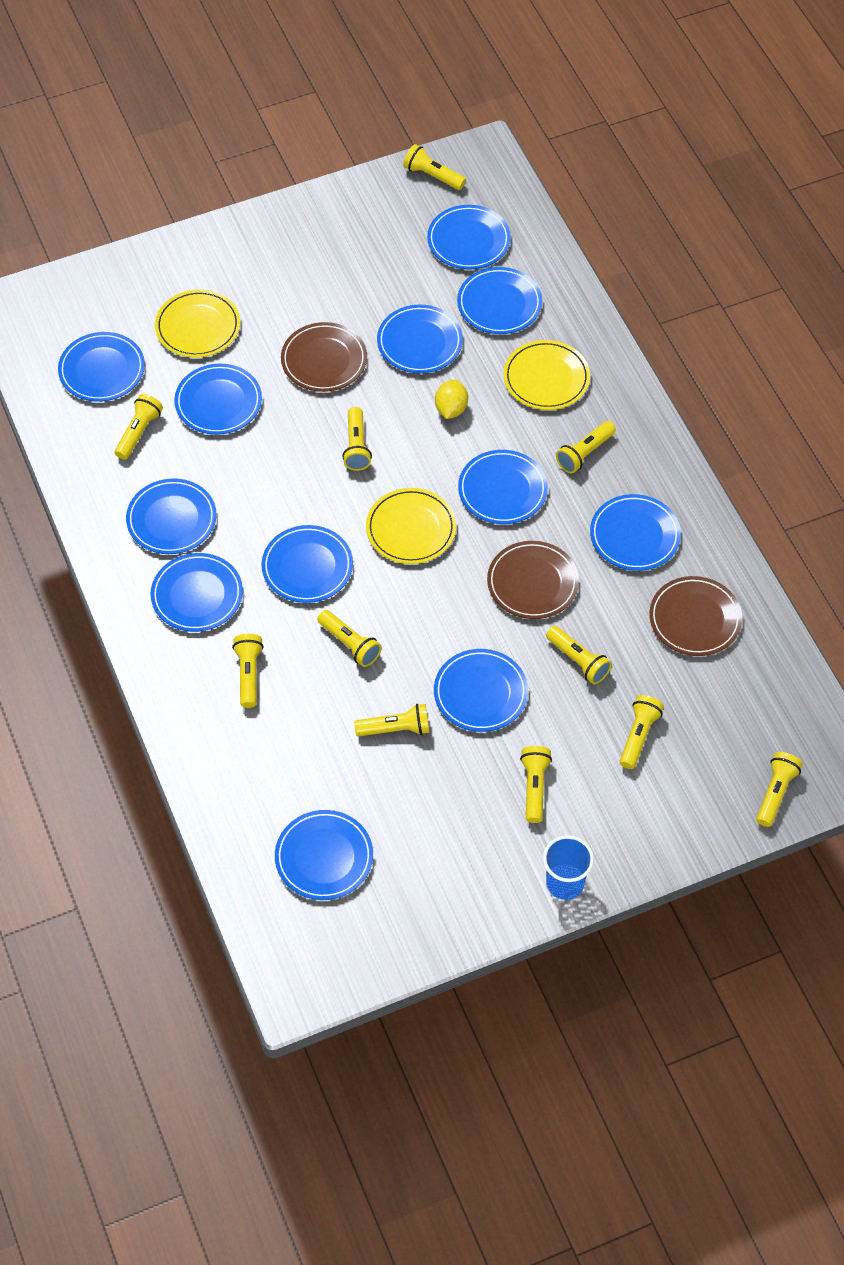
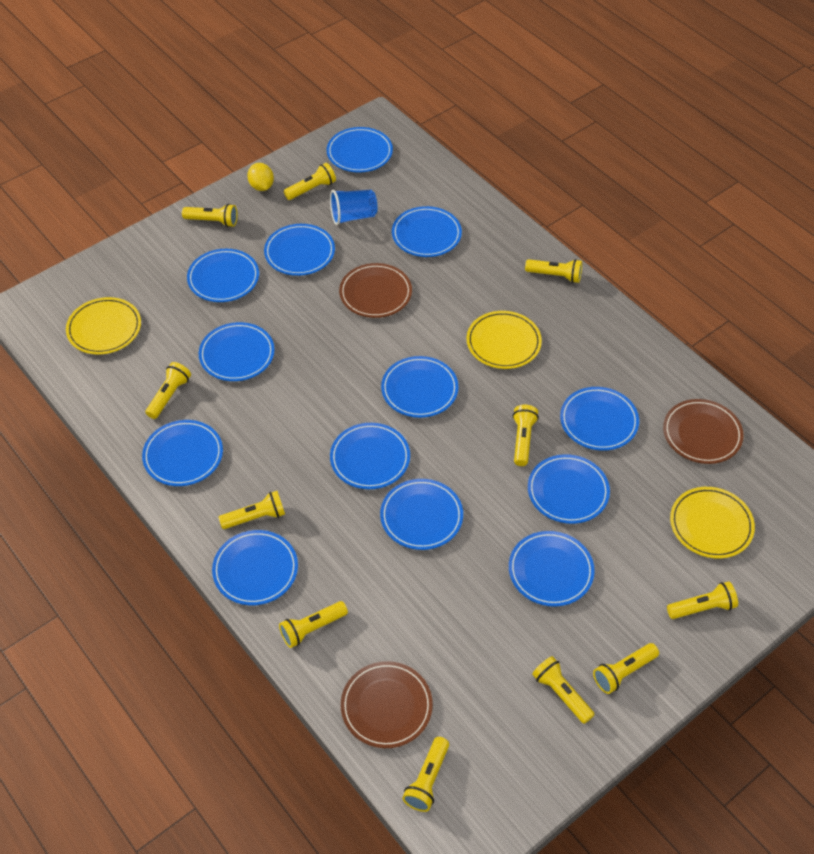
blue plate: 12 -> 13

